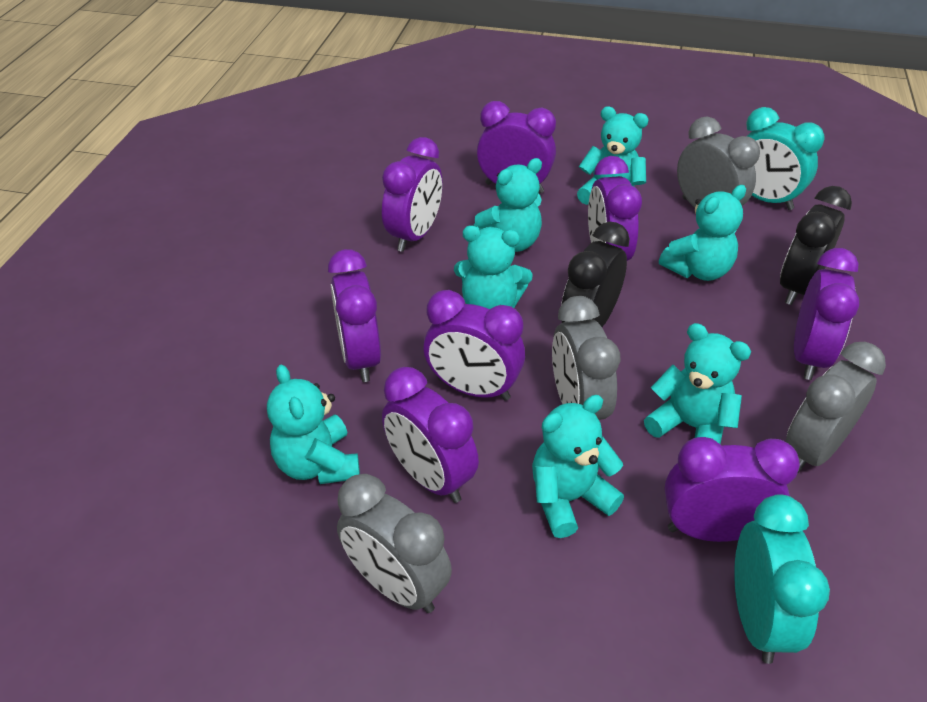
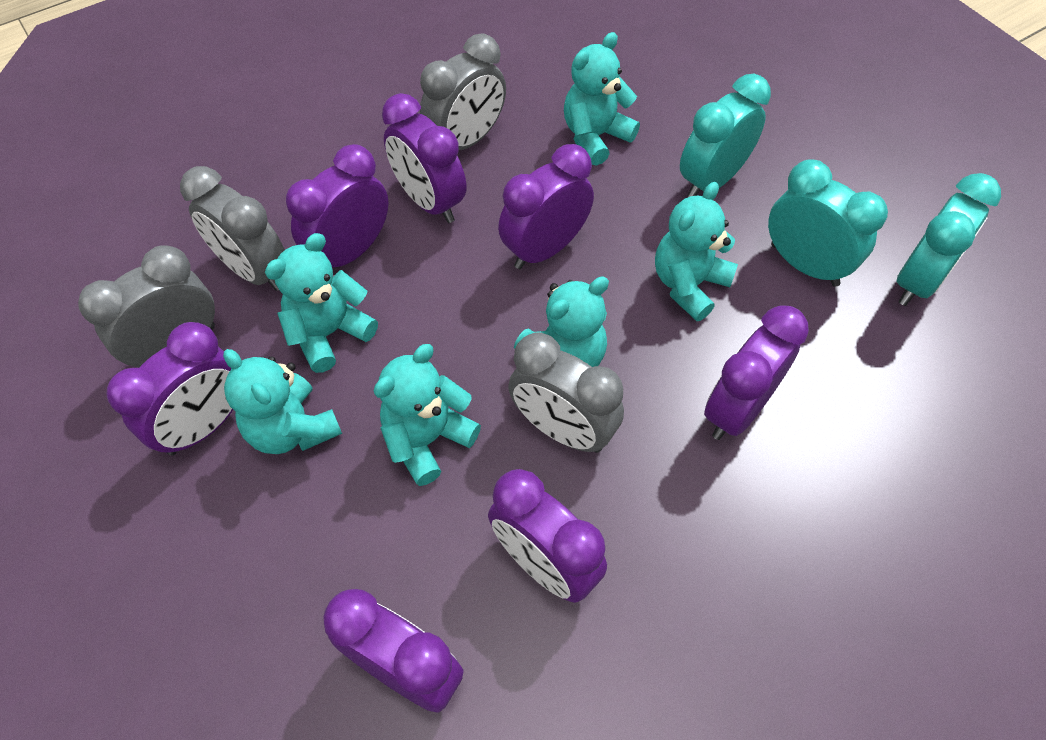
black clock: 2 -> 0
purple clock: 8 -> 7
turquoise clock: 2 -> 3
turquoise teddy bear: 7 -> 6

